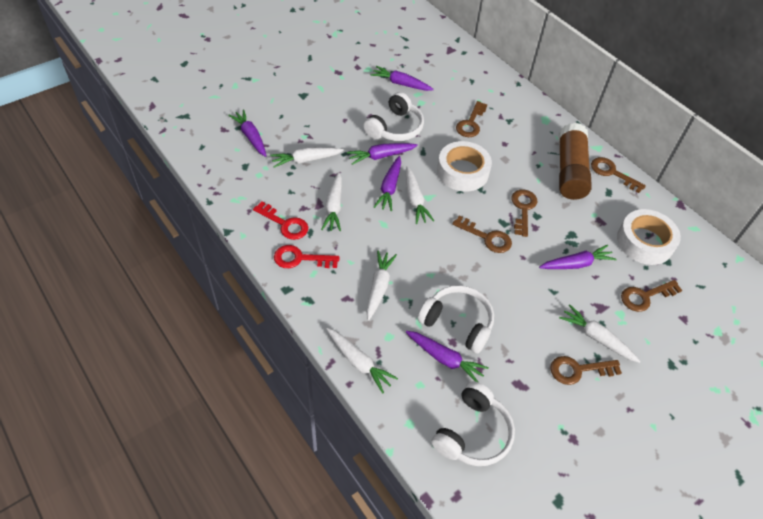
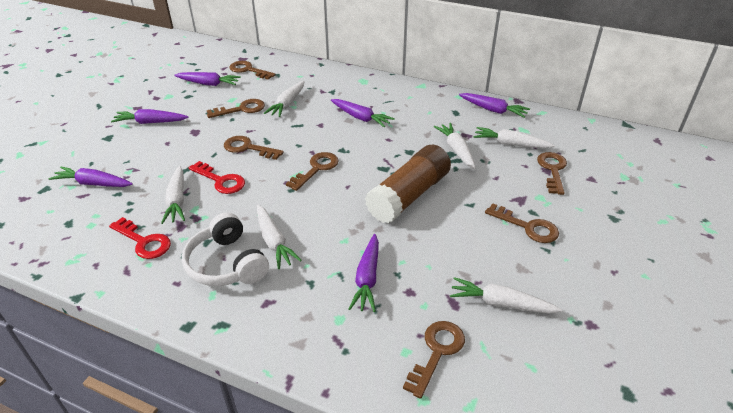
brown key: 6 -> 7
white headphones: 3 -> 1
white tape: 2 -> 0

